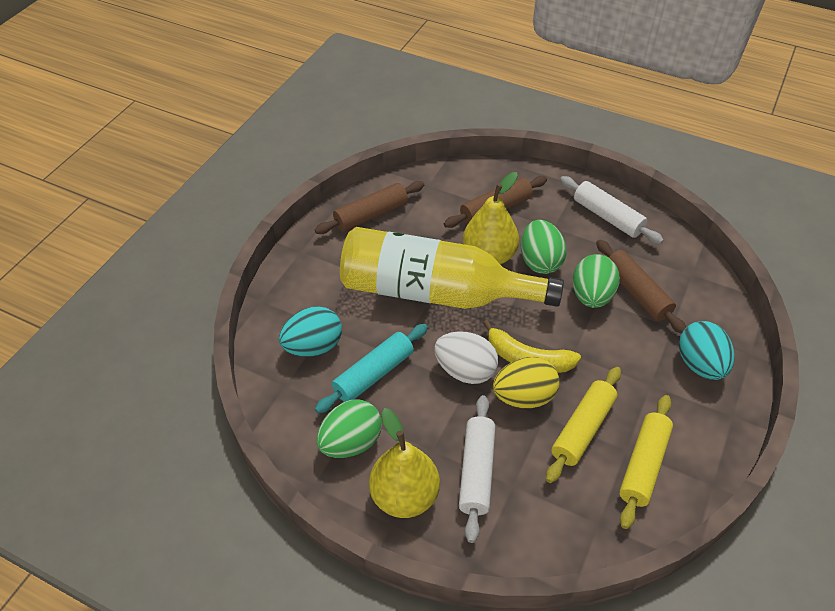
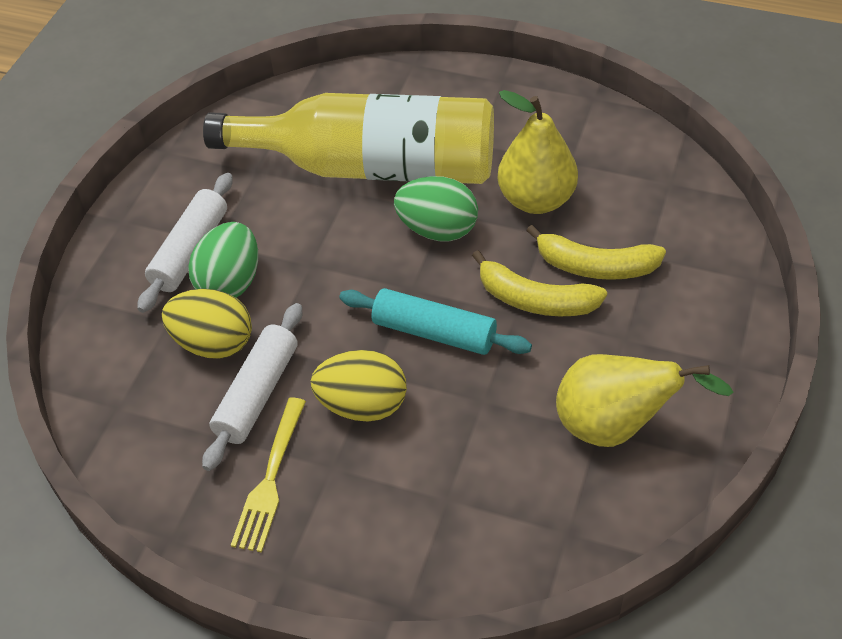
brown rolling pin: 3 -> 0
green egg: 3 -> 2
turquoise egg: 2 -> 0
white egg: 1 -> 0
yellow banana: 1 -> 2
yellow egg: 1 -> 2
yellow fork: 0 -> 1
yellow rolling pin: 2 -> 0

